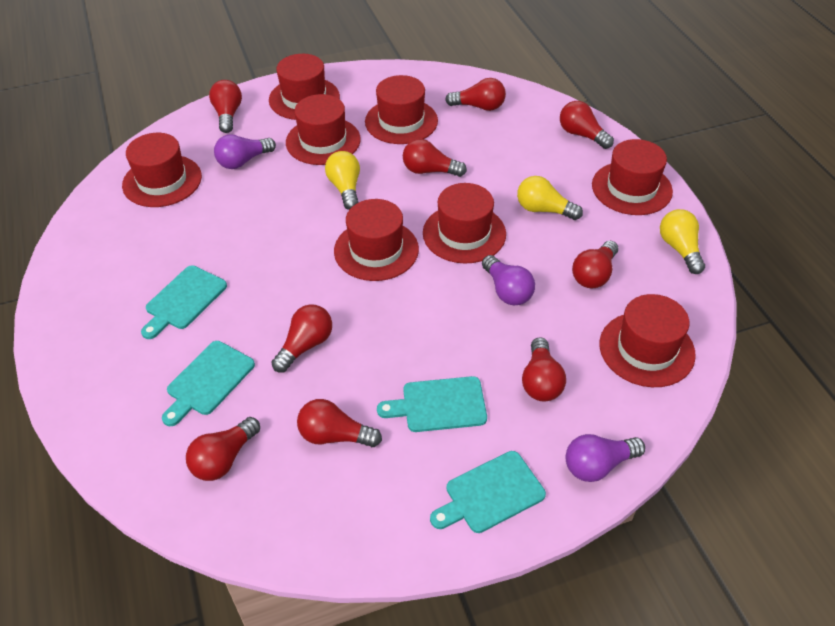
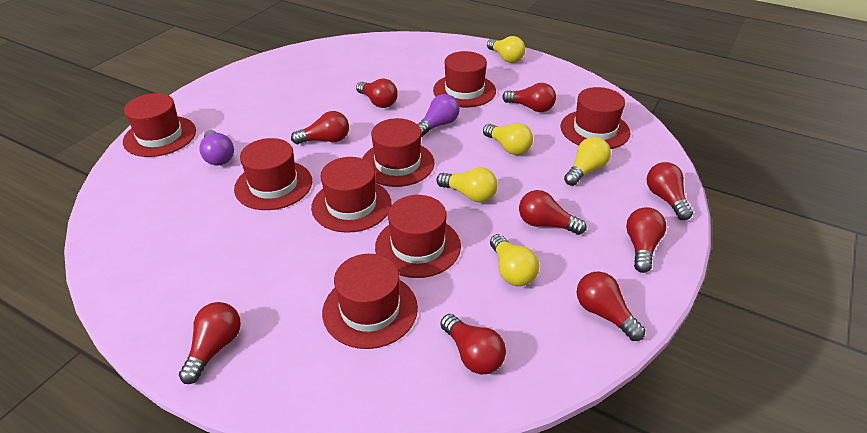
purple light bulb: 3 -> 2
turquoise cutting board: 4 -> 0
yellow light bulb: 3 -> 5

